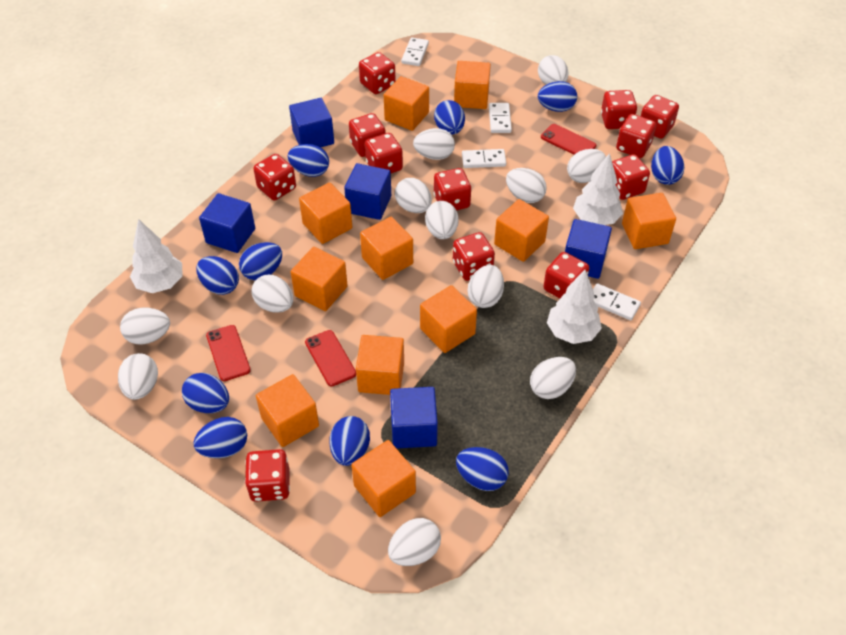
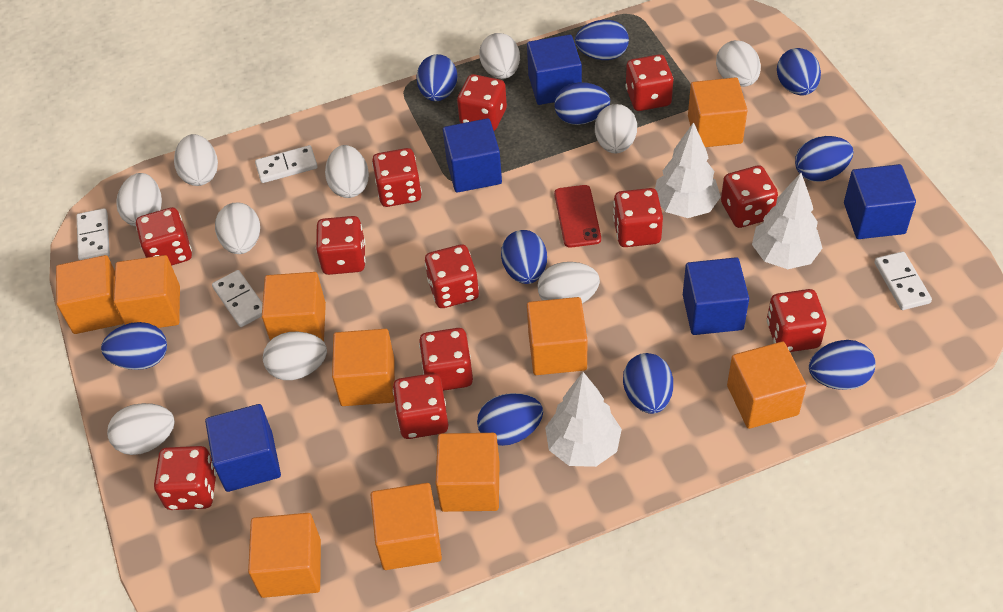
orange cube: 11 -> 10
red phone: 3 -> 1
white egg: 12 -> 10

